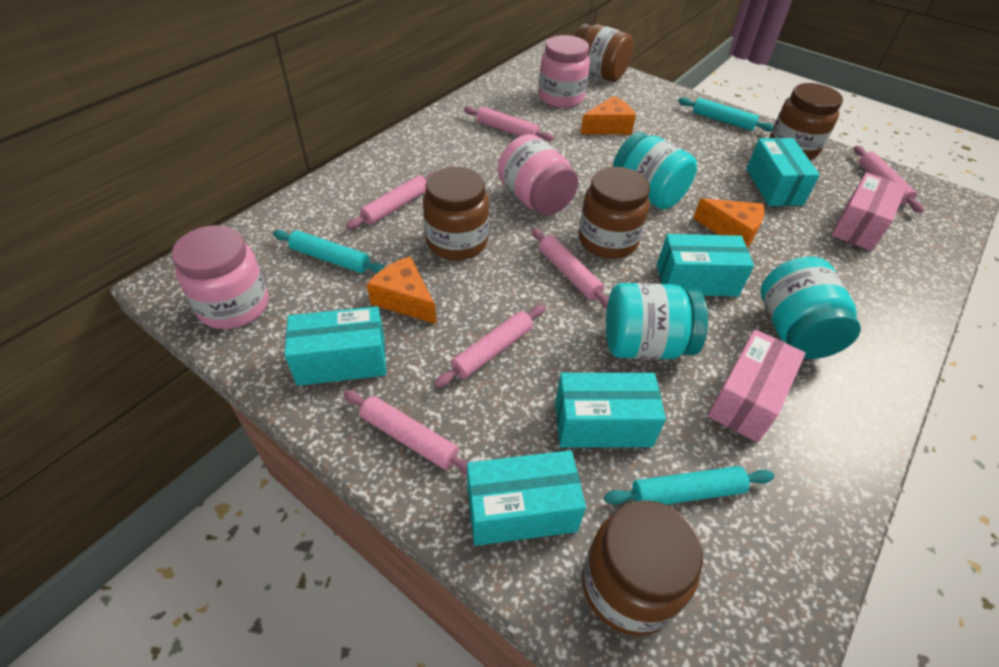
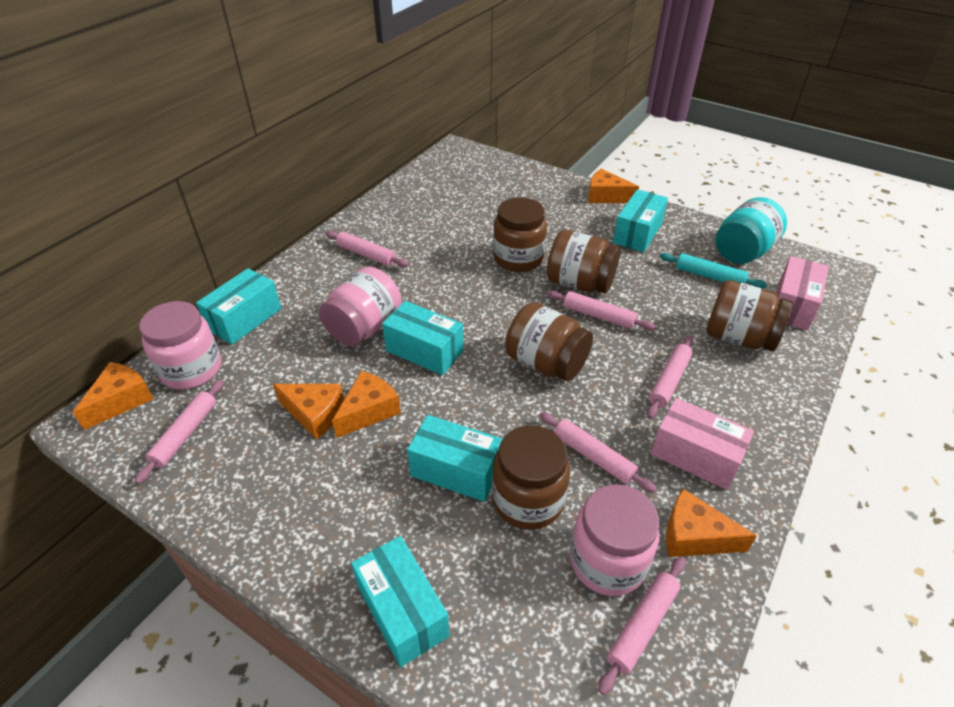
orange cheese: 3 -> 5
turquoise jar: 3 -> 1
turquoise rolling pin: 3 -> 1

